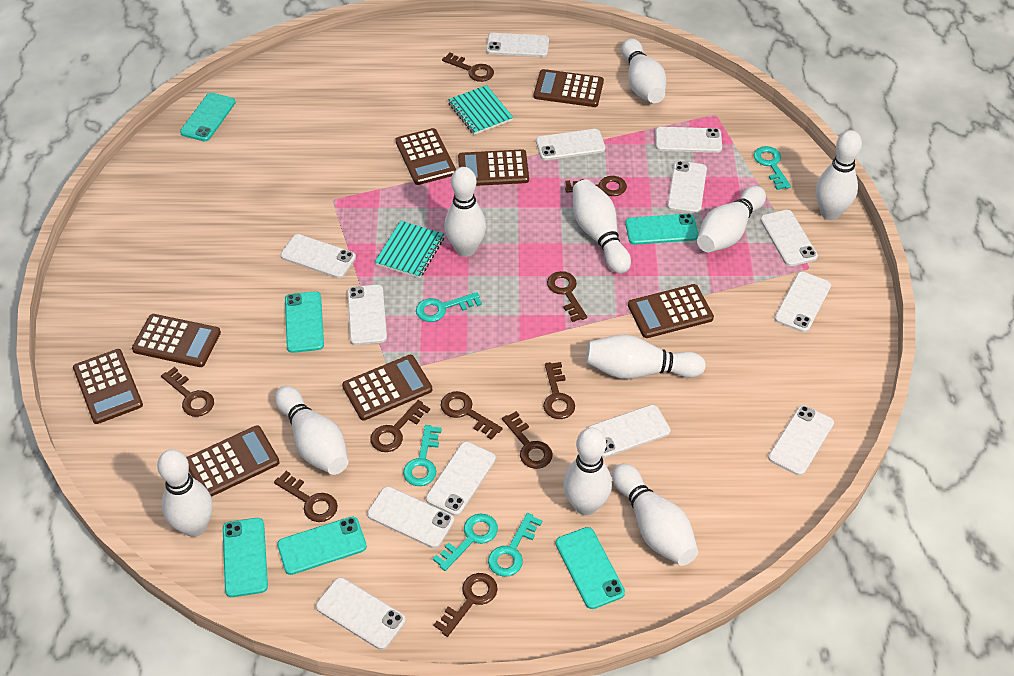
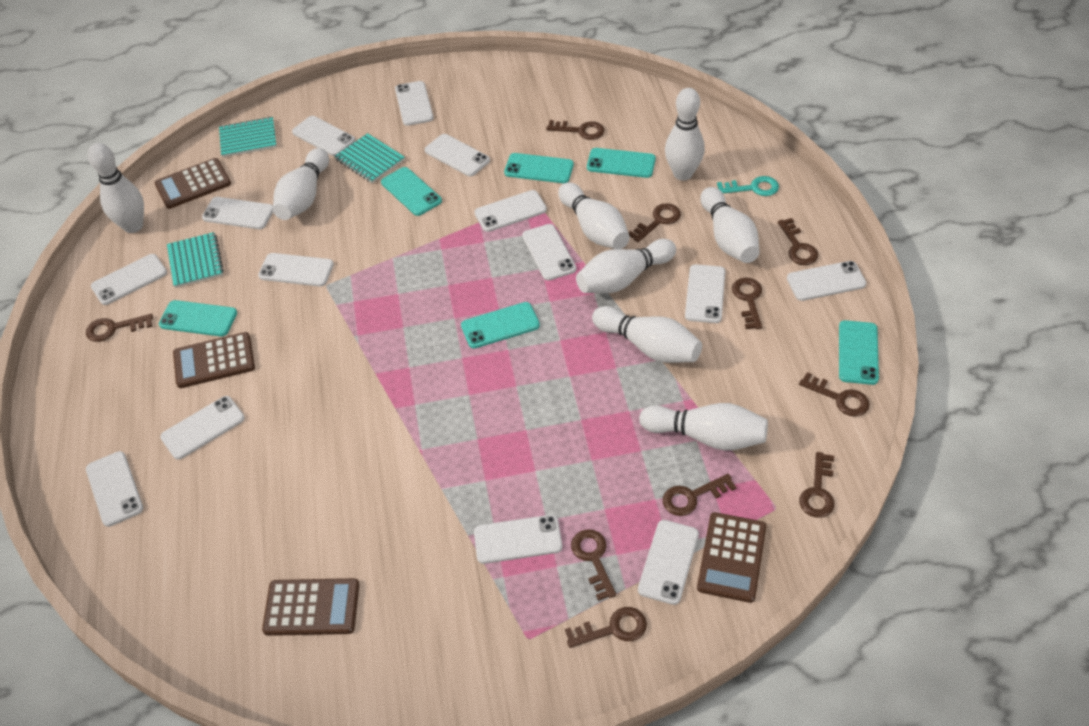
brown calculator: 8 -> 4
turquoise key: 5 -> 1
turquoise notebook: 2 -> 3
white bowling pin: 10 -> 8
white phone: 13 -> 14

